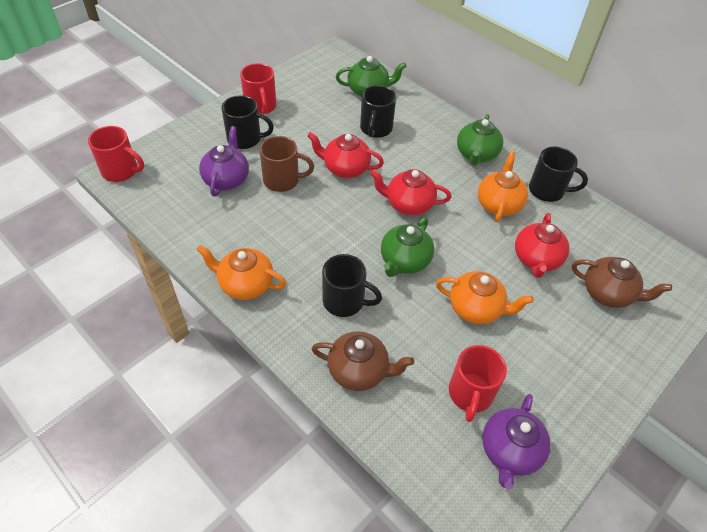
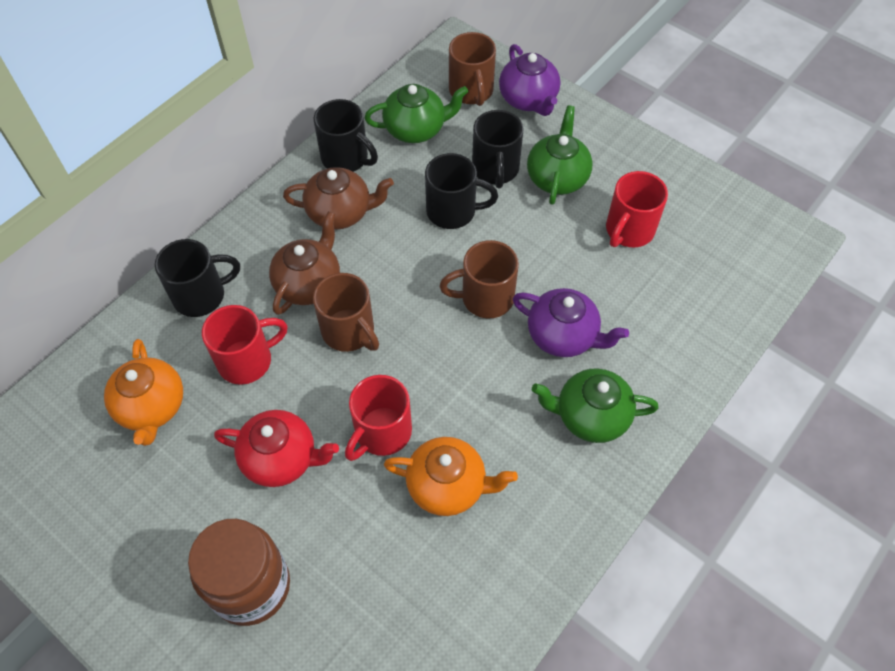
brown jar: 0 -> 1
brown mug: 1 -> 3
orange teapot: 3 -> 2
red teapot: 3 -> 1

